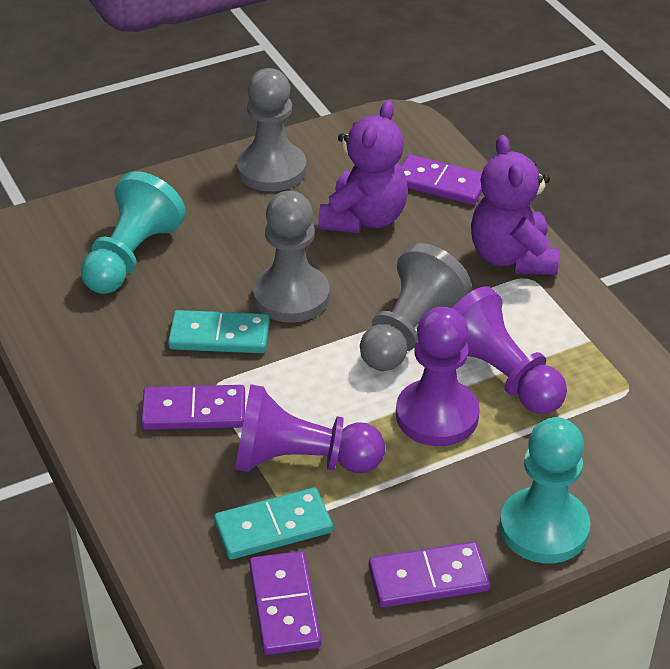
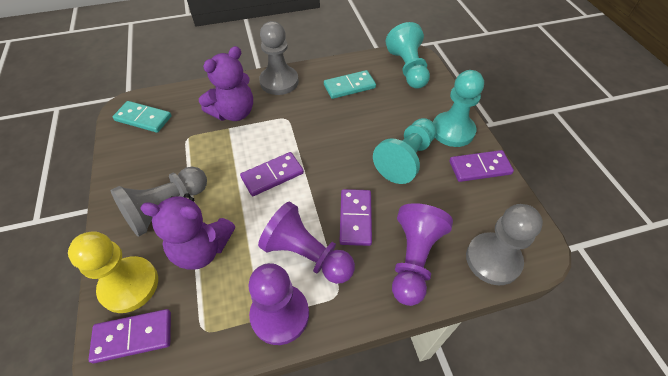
turquoise pawn: 2 -> 3
yellow pawn: 0 -> 1

